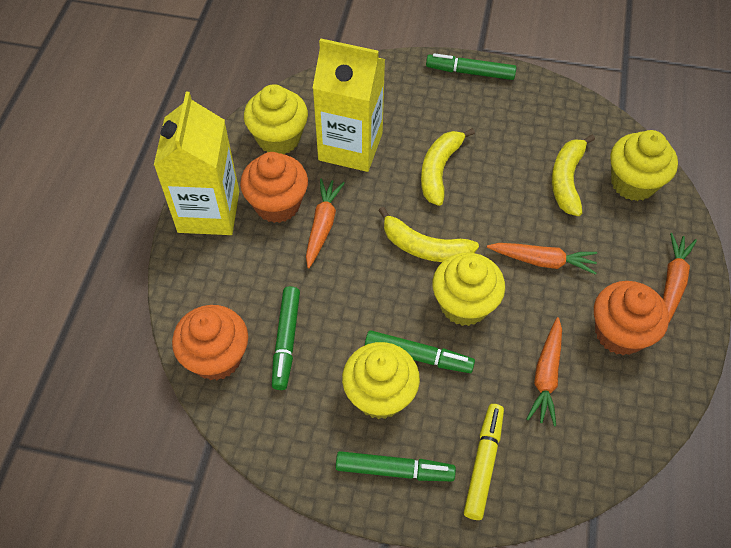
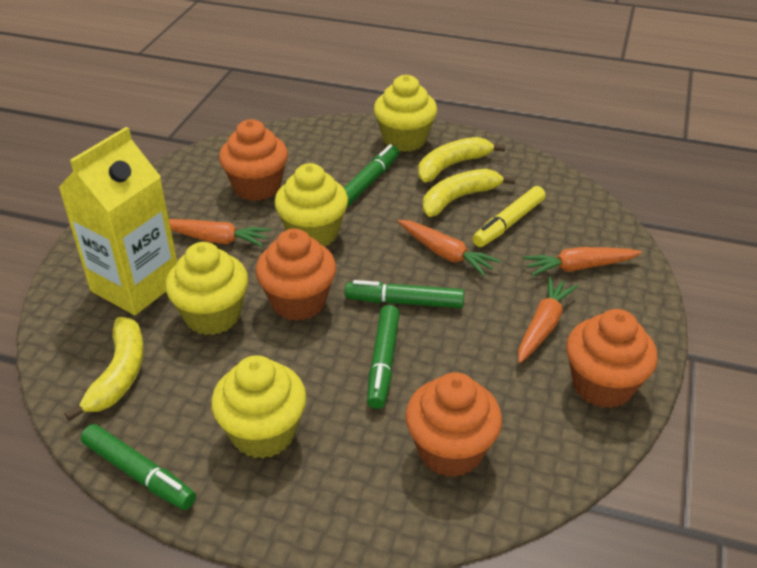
orange cupcake: 3 -> 4
yellow carton: 2 -> 1

